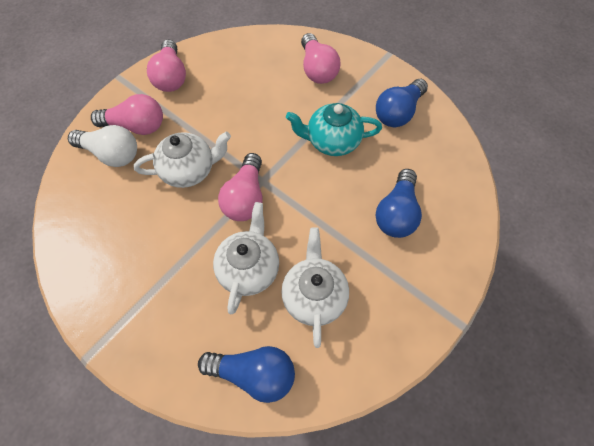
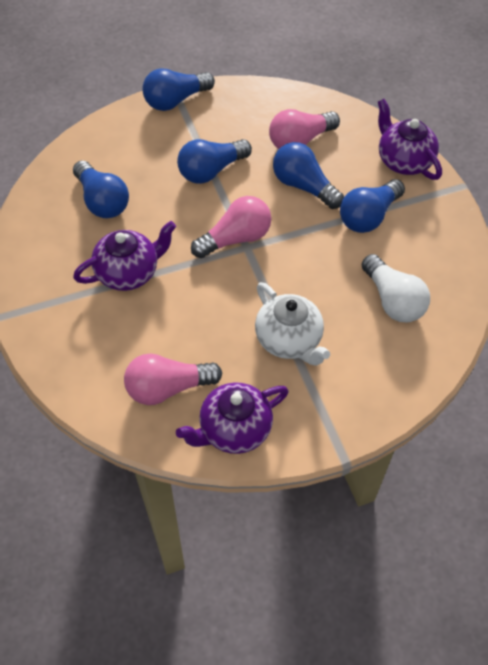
blue light bulb: 3 -> 5
pink light bulb: 4 -> 3
purple teapot: 0 -> 3
turquoise teapot: 1 -> 0
white teapot: 3 -> 1

